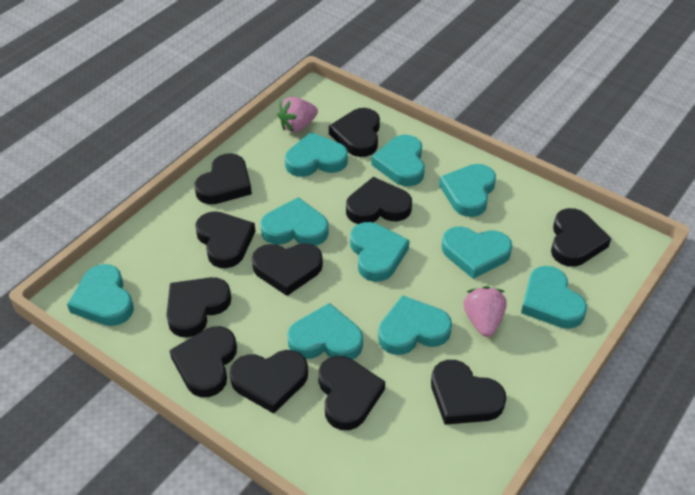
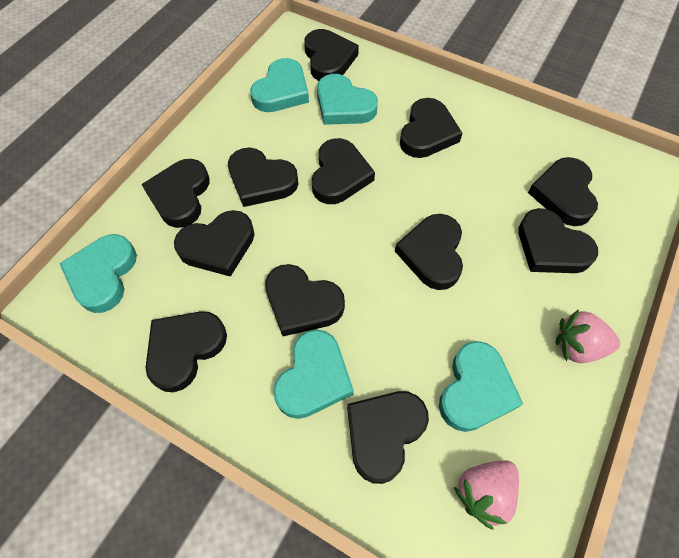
black heart: 11 -> 12
turquoise heart: 10 -> 5

